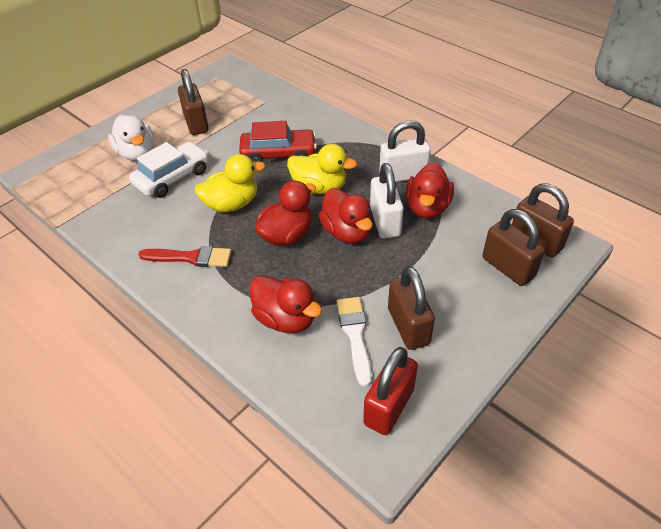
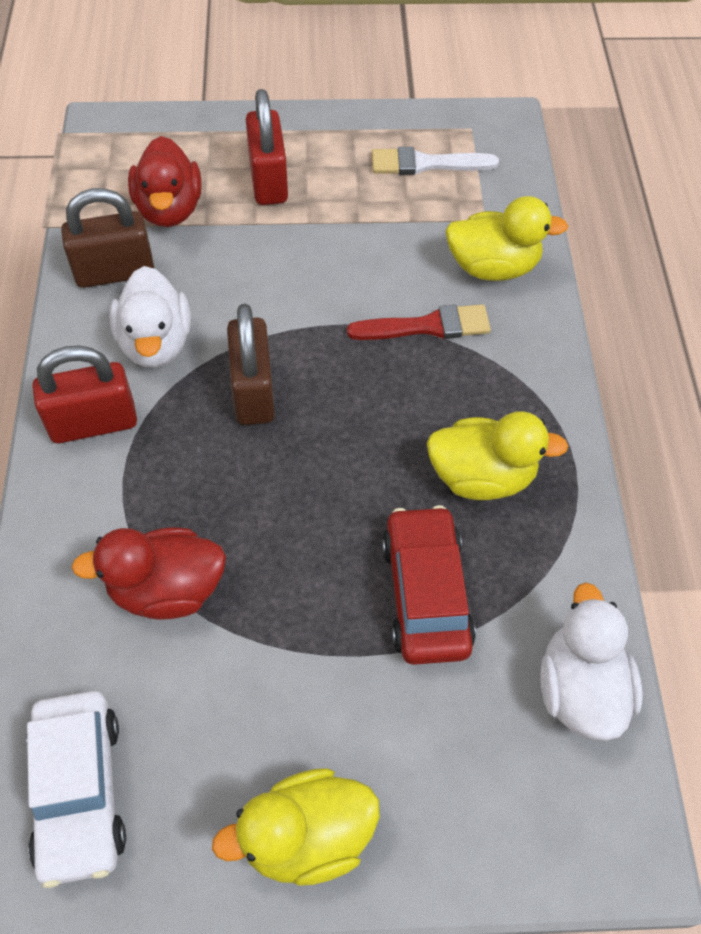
brown padlock: 4 -> 2
red duck: 4 -> 2
red padlock: 1 -> 2
white duck: 1 -> 2
white padlock: 2 -> 0
yellow duck: 2 -> 3

